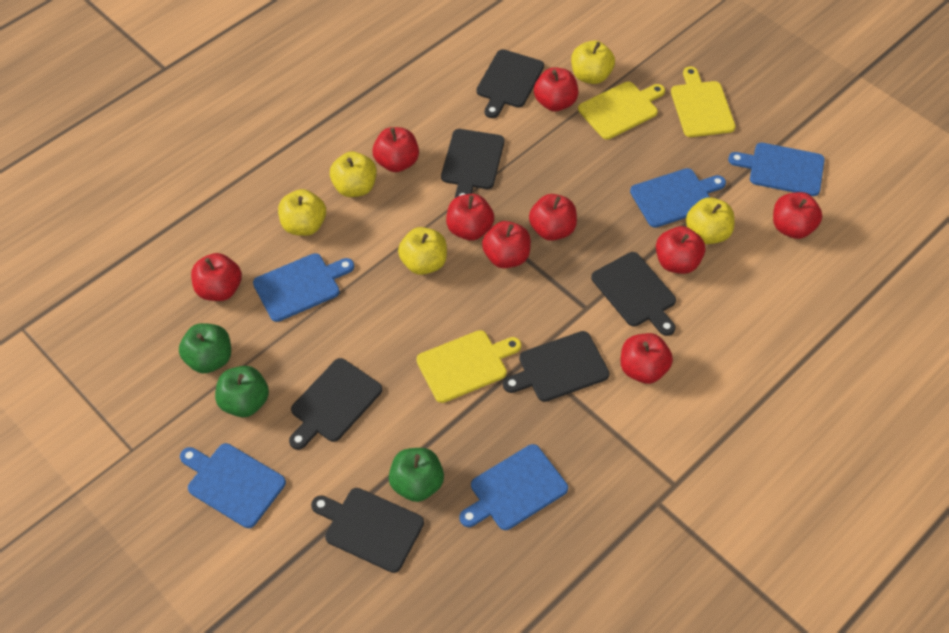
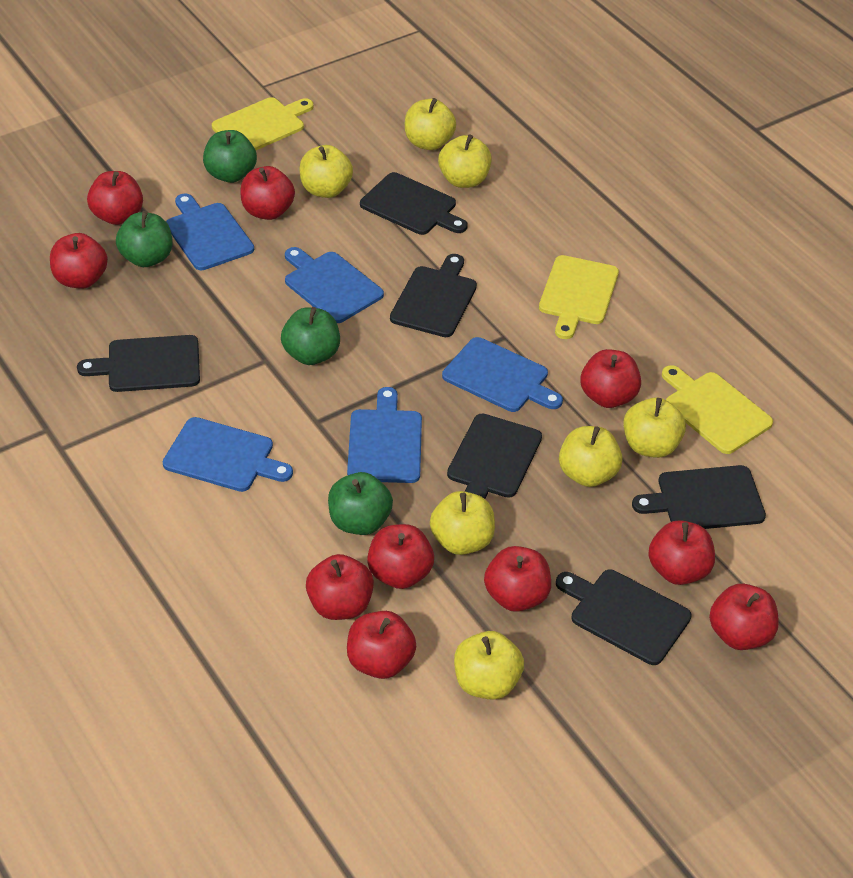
green apple: 3 -> 4
red apple: 9 -> 10
yellow apple: 5 -> 7

